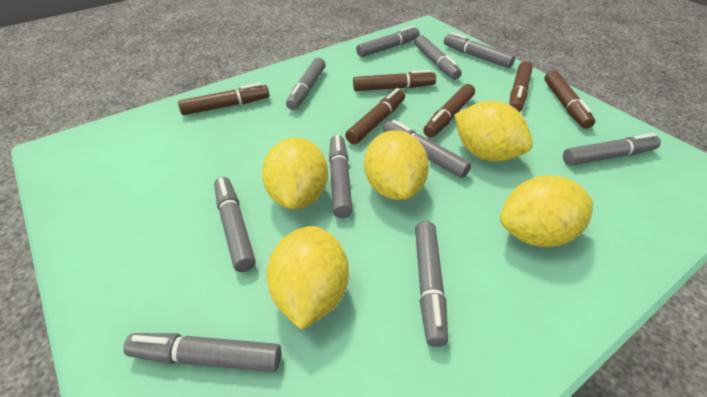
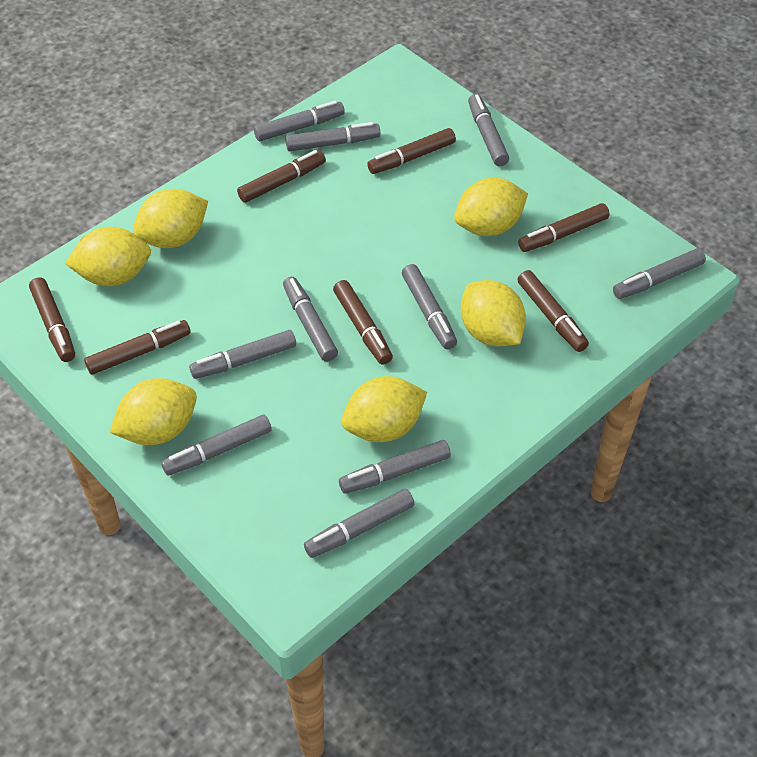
brown marker: 6 -> 7
yellow lemon: 5 -> 6

